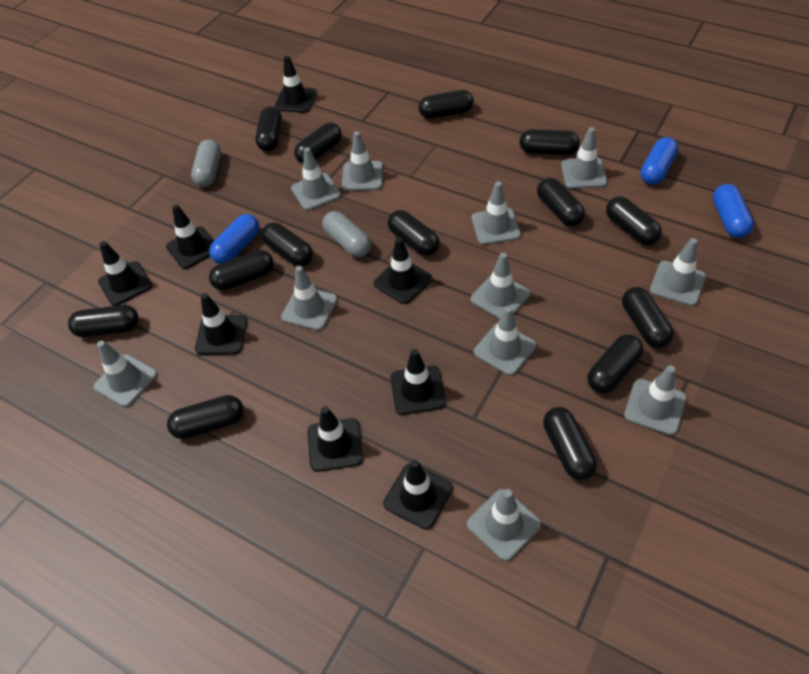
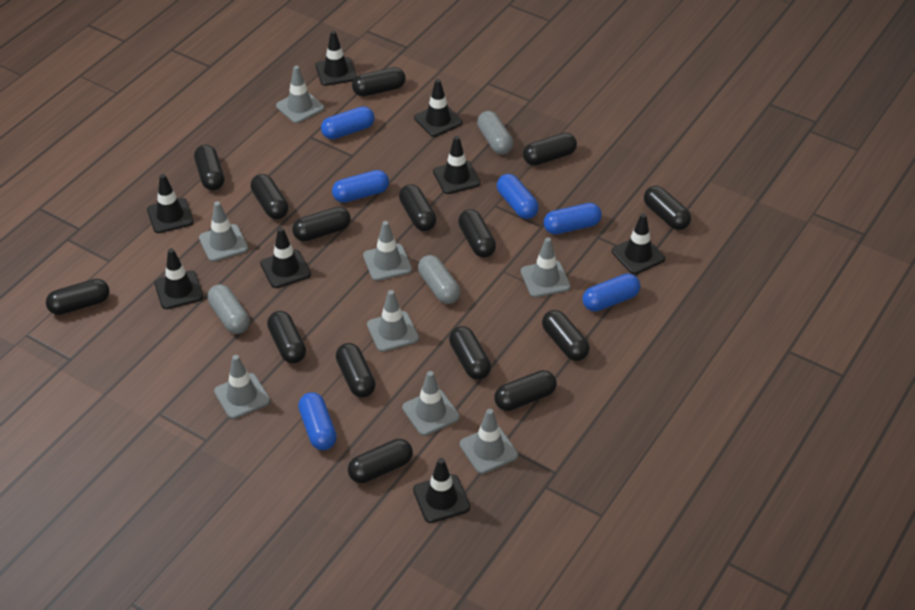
black capsule: 14 -> 15
blue capsule: 3 -> 6
grey capsule: 2 -> 3
grey traffic cone: 11 -> 8

